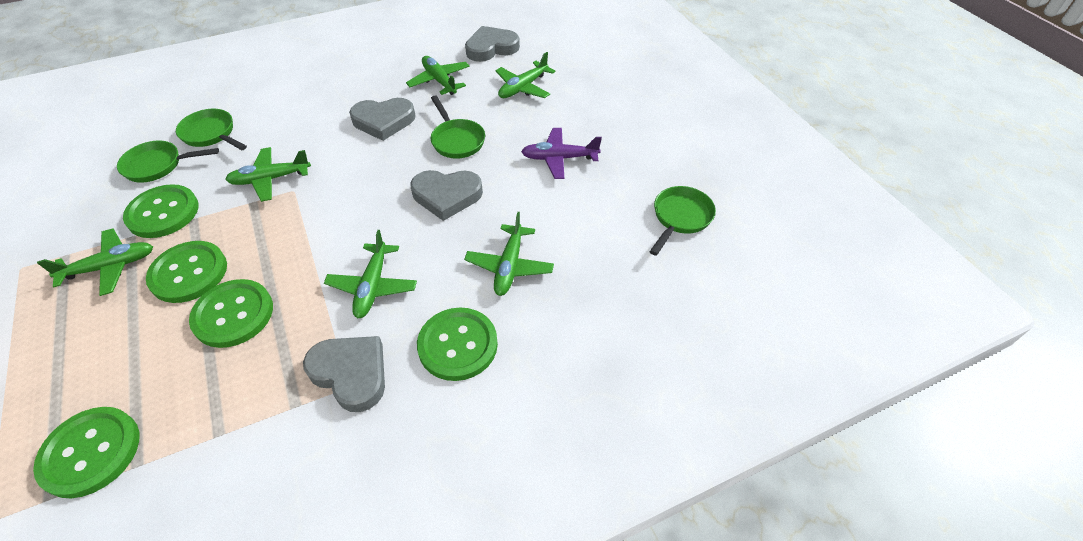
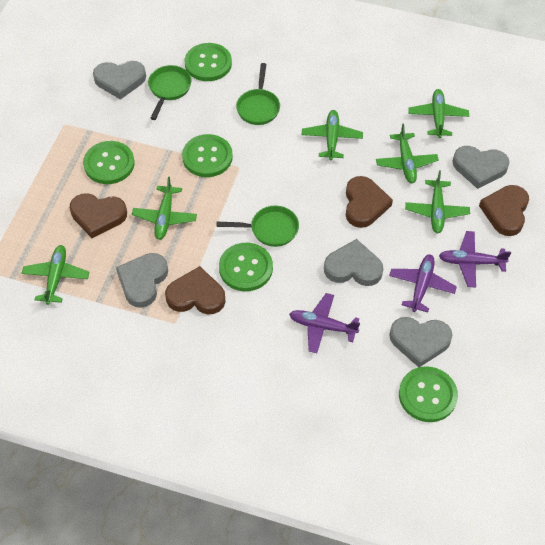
brown heart: 0 -> 4
green pan: 4 -> 3
grey heart: 4 -> 5
purple plane: 1 -> 3

